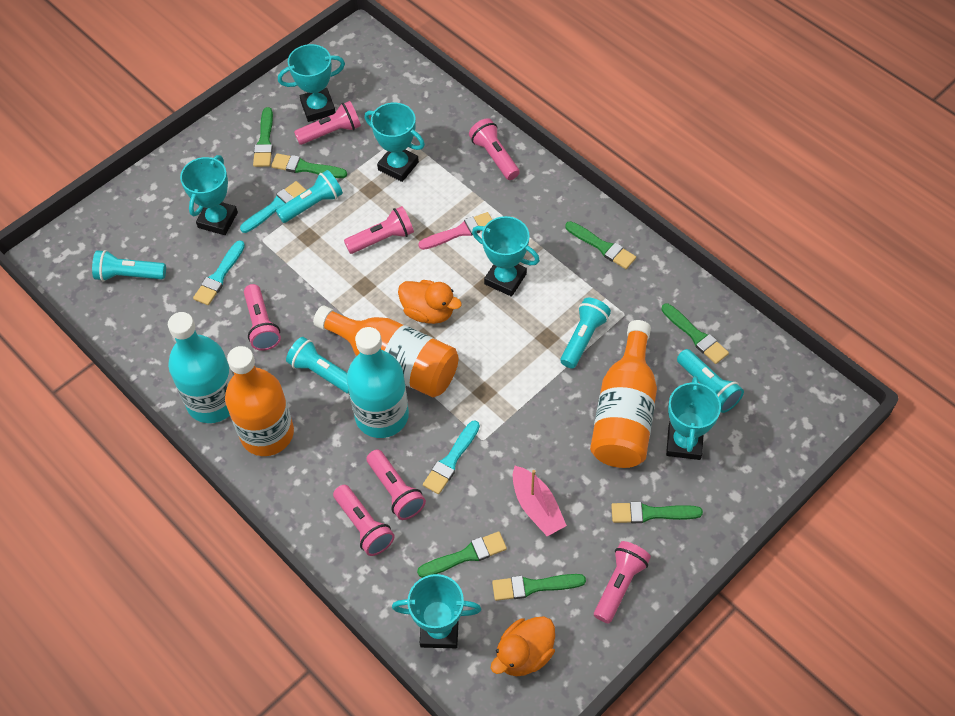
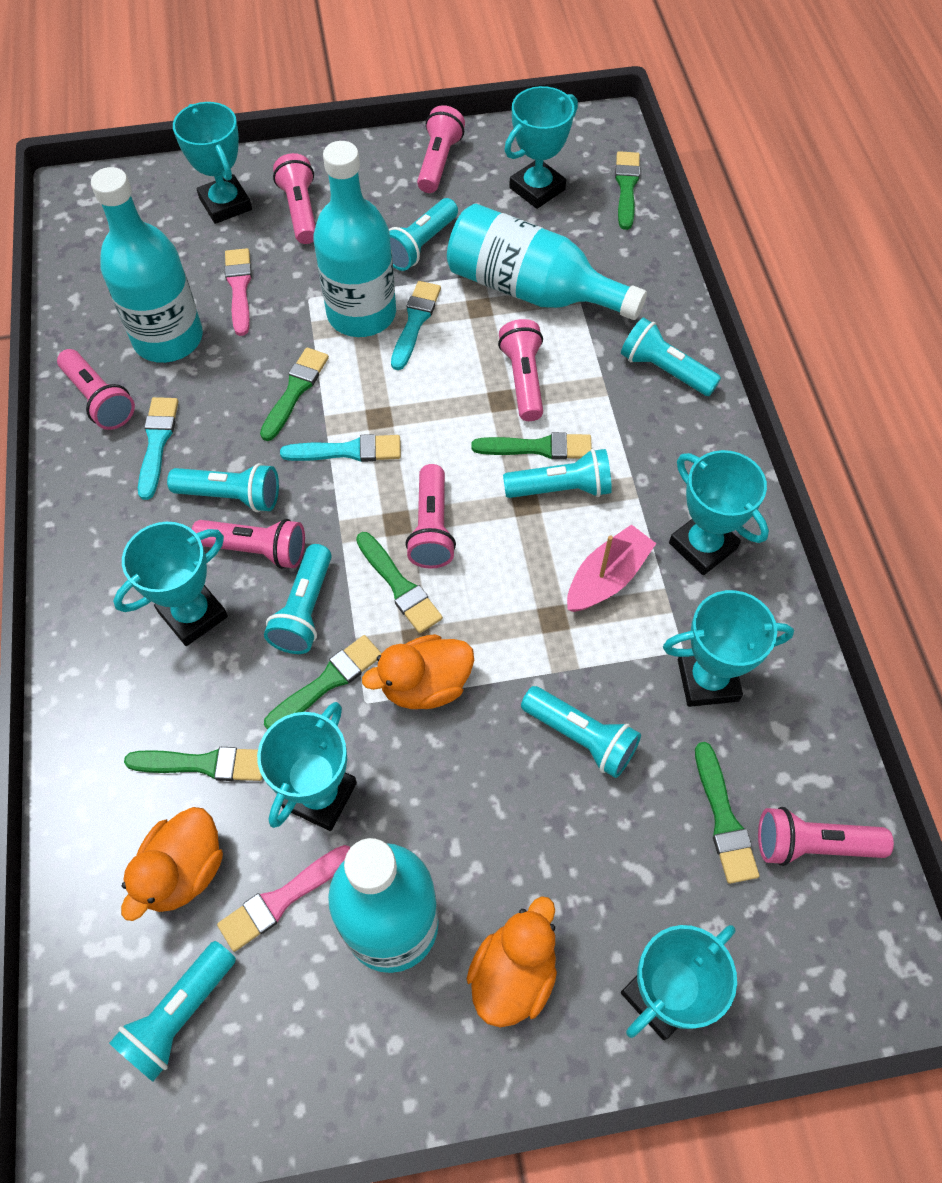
orange bottle: 3 -> 0
orange duck: 2 -> 3
pink brush: 1 -> 2
turquoise bottle: 2 -> 4
turquoise flashlight: 5 -> 7
turquoise trophy: 6 -> 7

